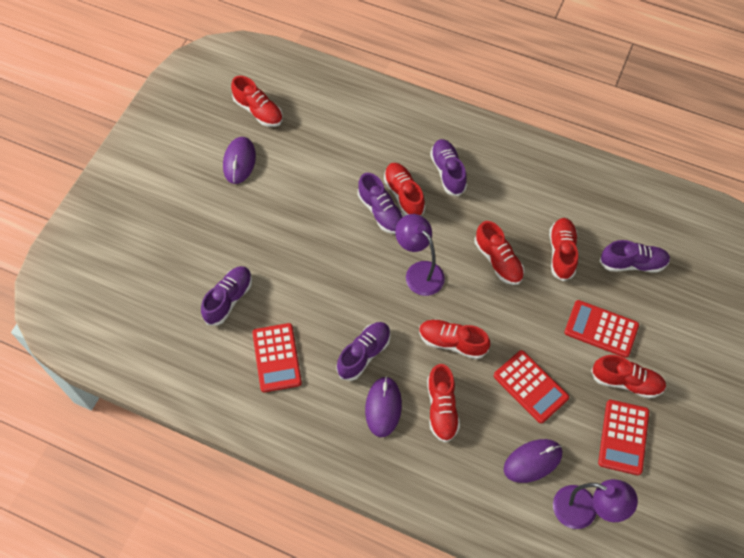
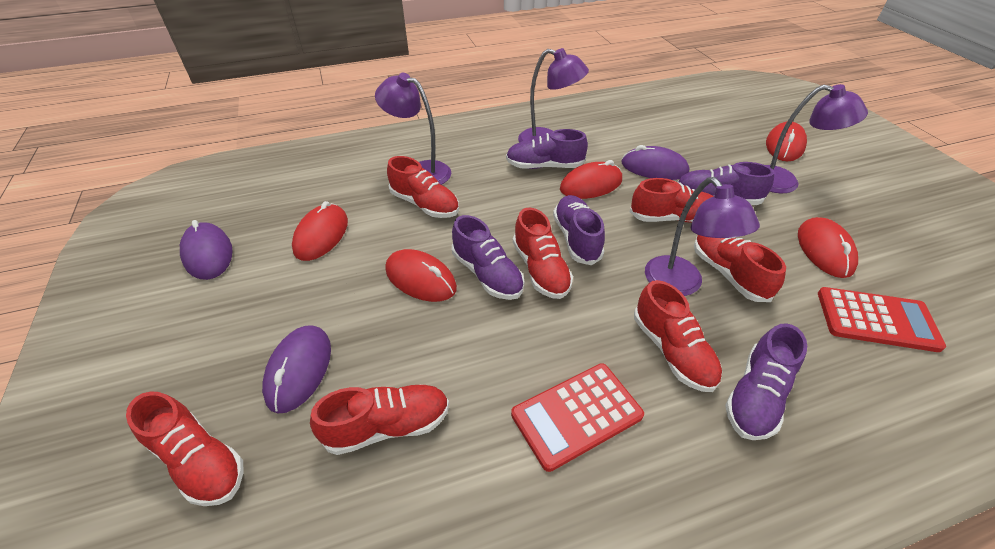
purple lamp: 2 -> 4
red calculator: 4 -> 2
red mouse: 0 -> 5

